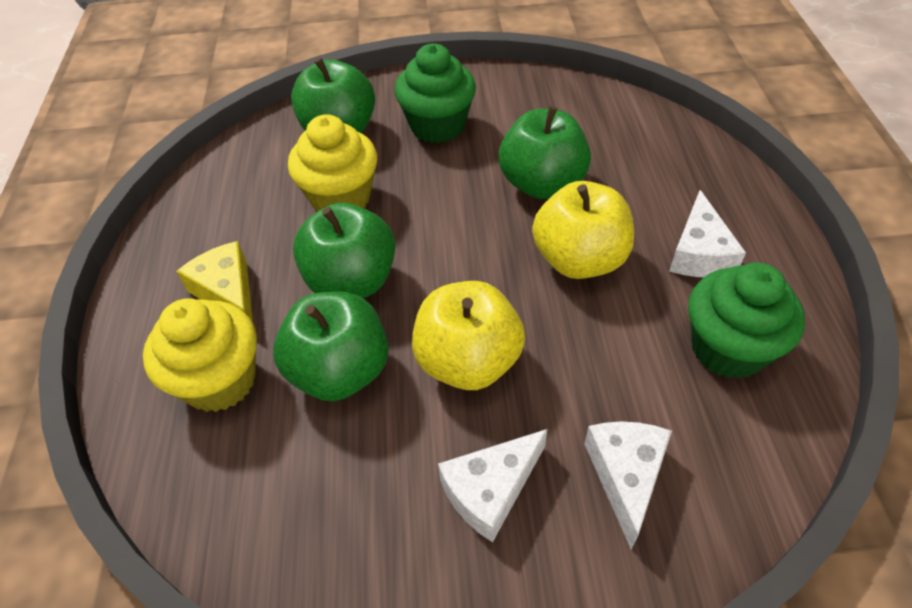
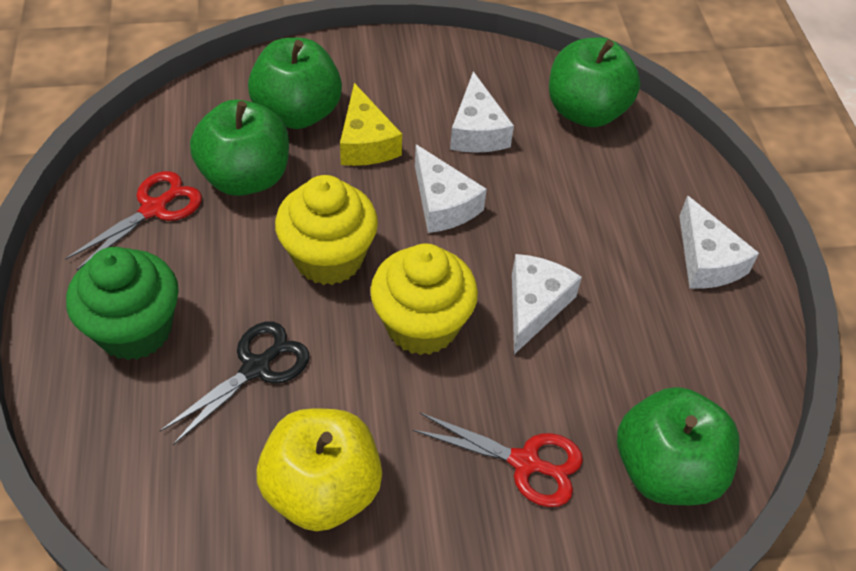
black scissors: 0 -> 1
green cupcake: 2 -> 1
red scissors: 0 -> 2
white cheese: 3 -> 4
yellow apple: 2 -> 1

